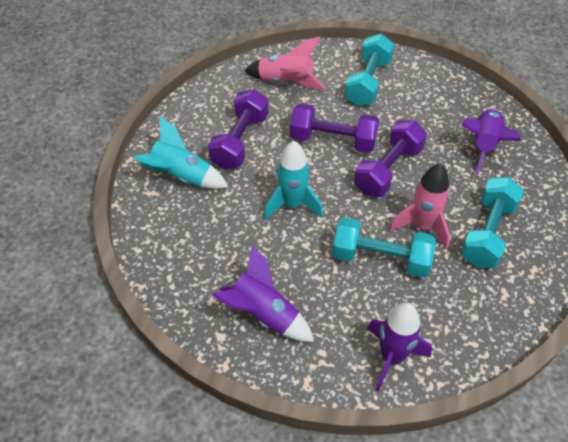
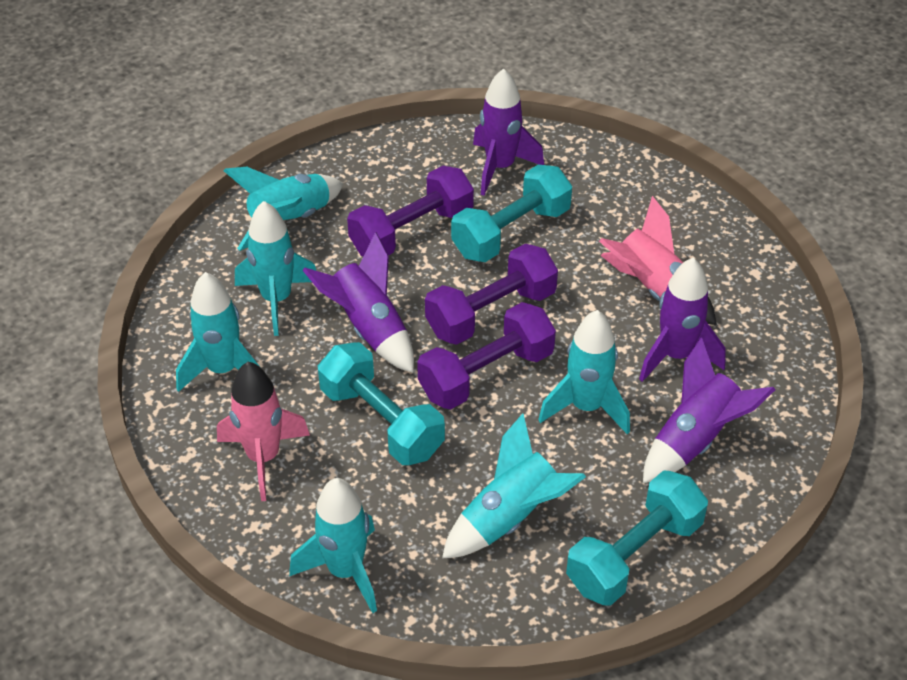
purple rocket: 3 -> 4
turquoise rocket: 2 -> 6

